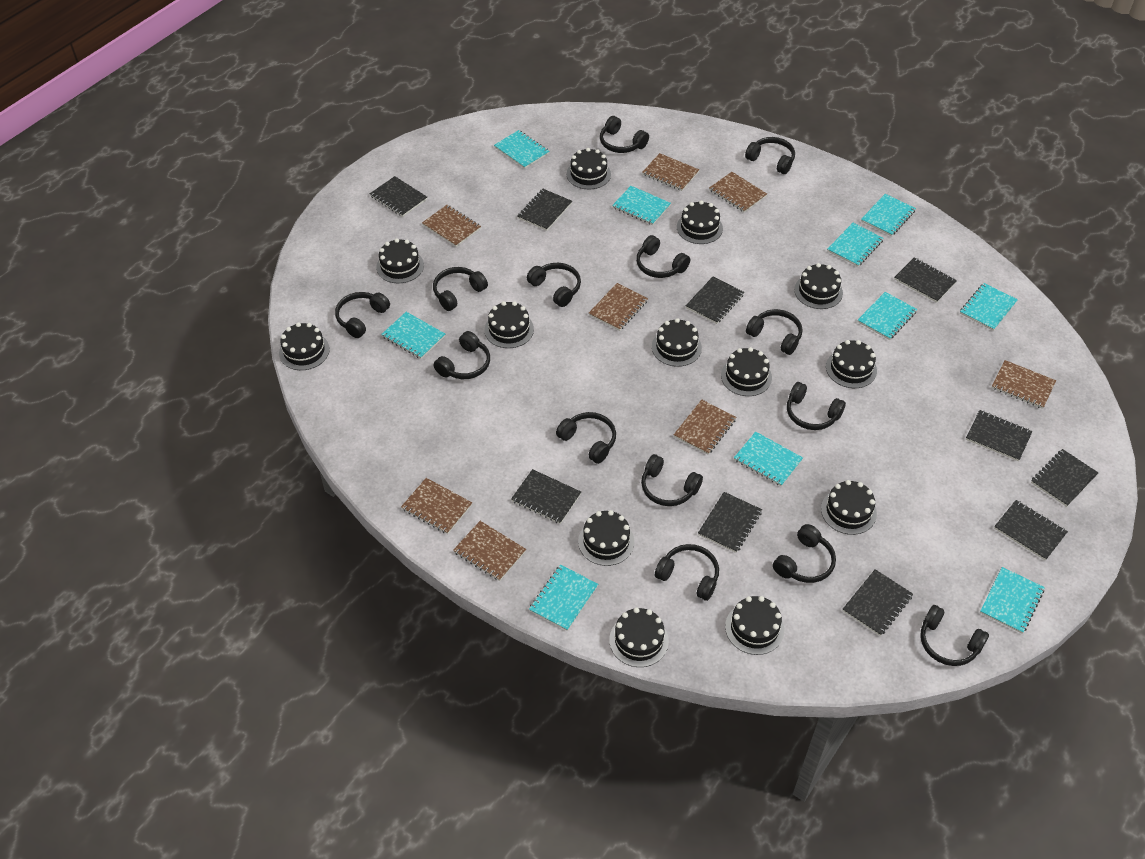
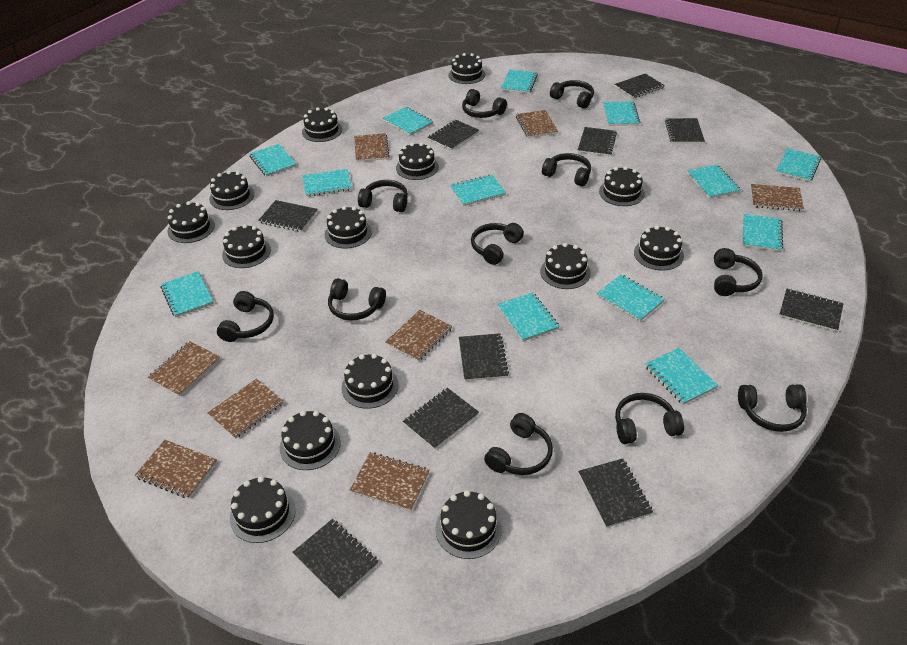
black cake: 13 -> 14
black headphones: 14 -> 11
turquoise notebook: 10 -> 13

